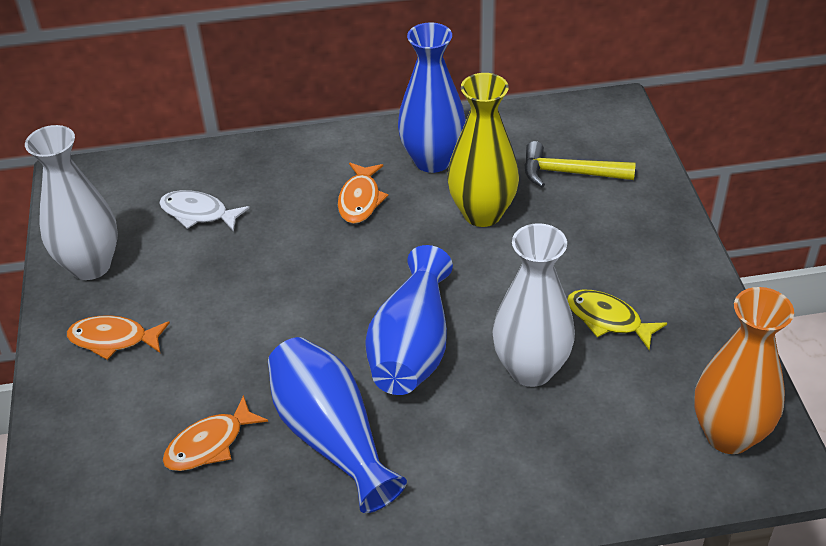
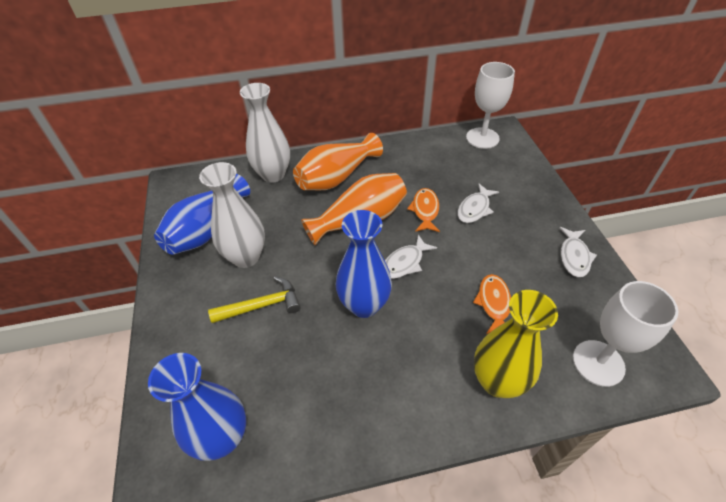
orange fish: 3 -> 2
orange vase: 1 -> 2
white fish: 1 -> 3
white goblet: 0 -> 2
yellow fish: 1 -> 0

